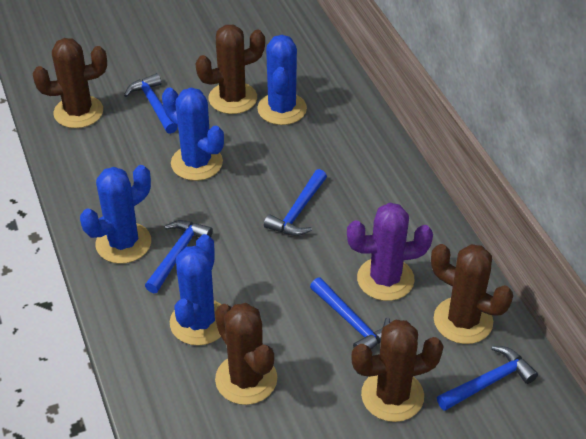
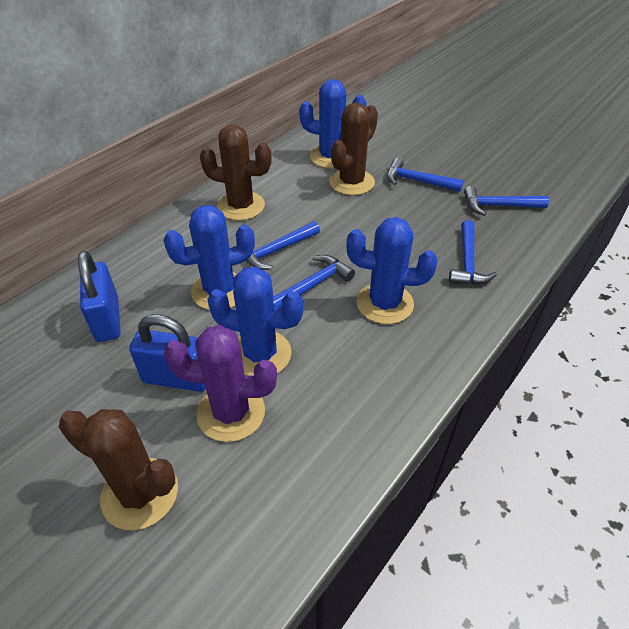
blue padlock: 0 -> 2
brown cactus: 5 -> 3

